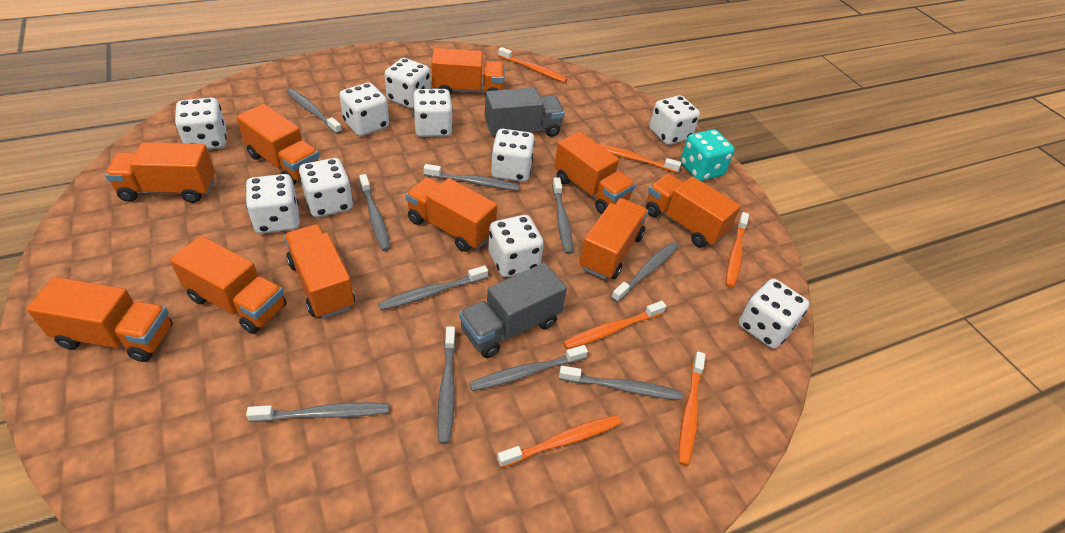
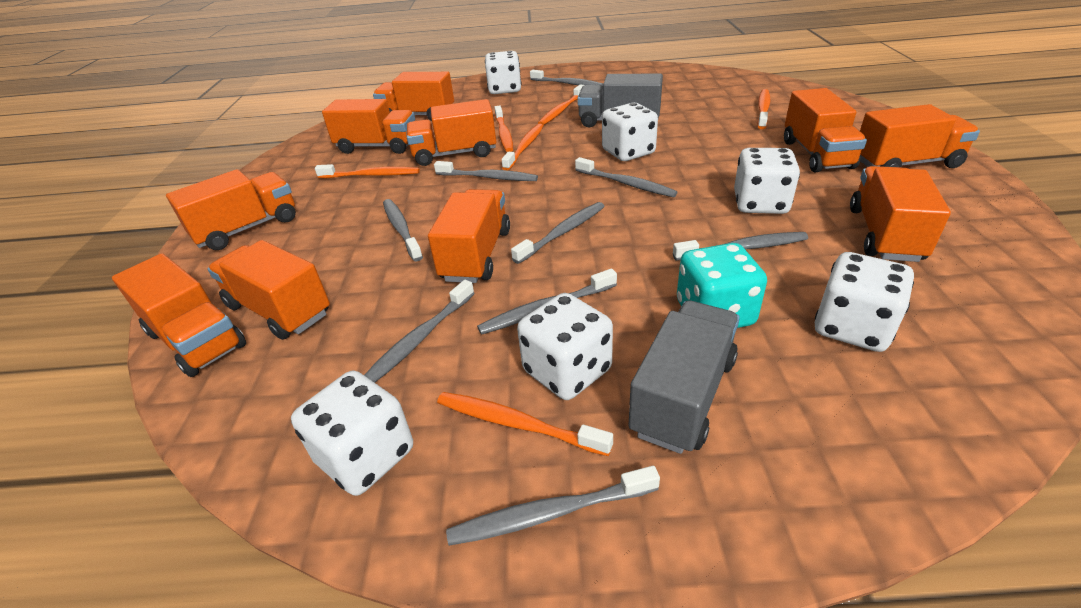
grey toothbrush: 10 -> 9
white dice: 10 -> 6

